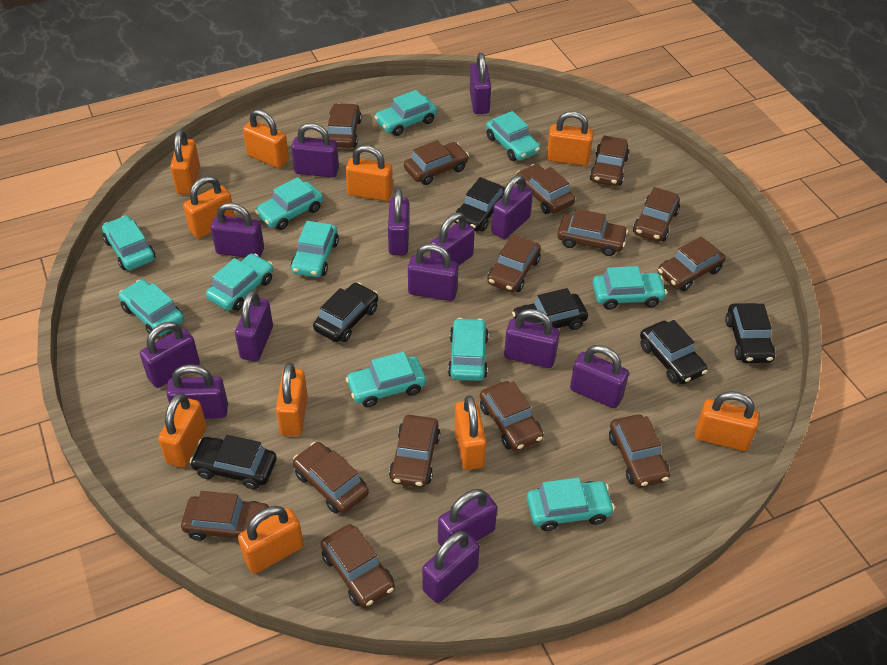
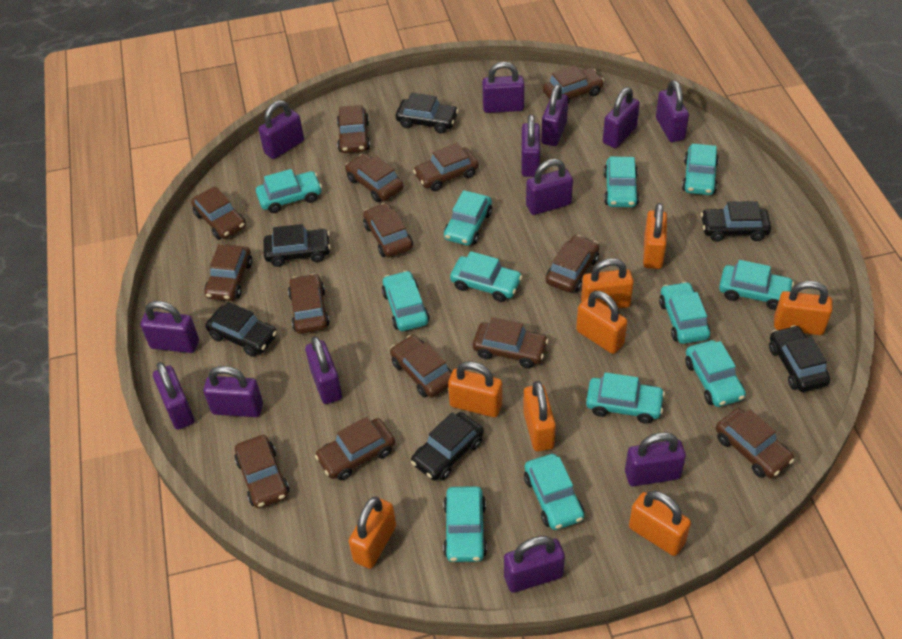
orange padlock: 10 -> 8
purple padlock: 14 -> 13
turquoise car: 11 -> 12

